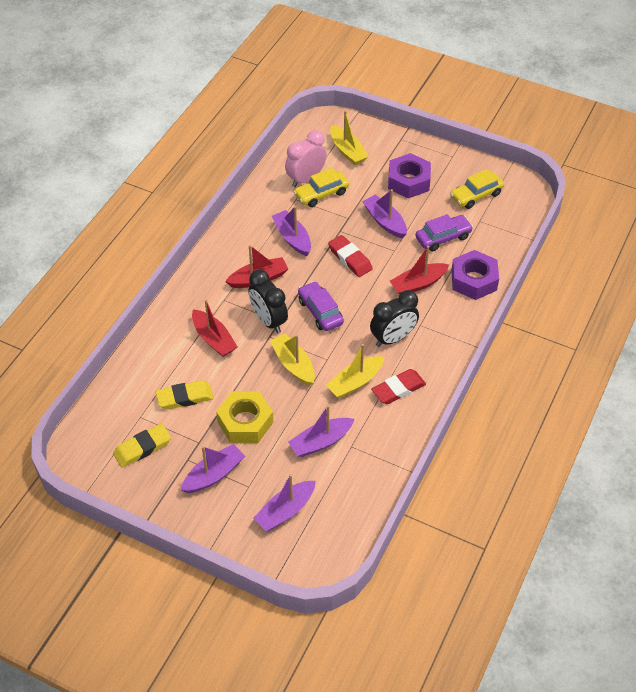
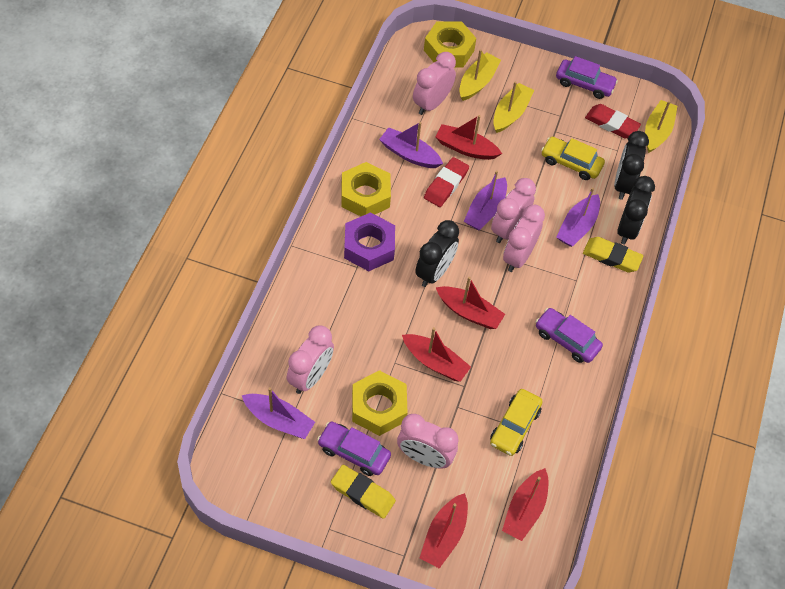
black clock: 2 -> 3
pink clock: 1 -> 5
purple boat: 5 -> 4
purple car: 2 -> 3
purple nut: 2 -> 1
red boat: 3 -> 5
yellow nut: 1 -> 3

